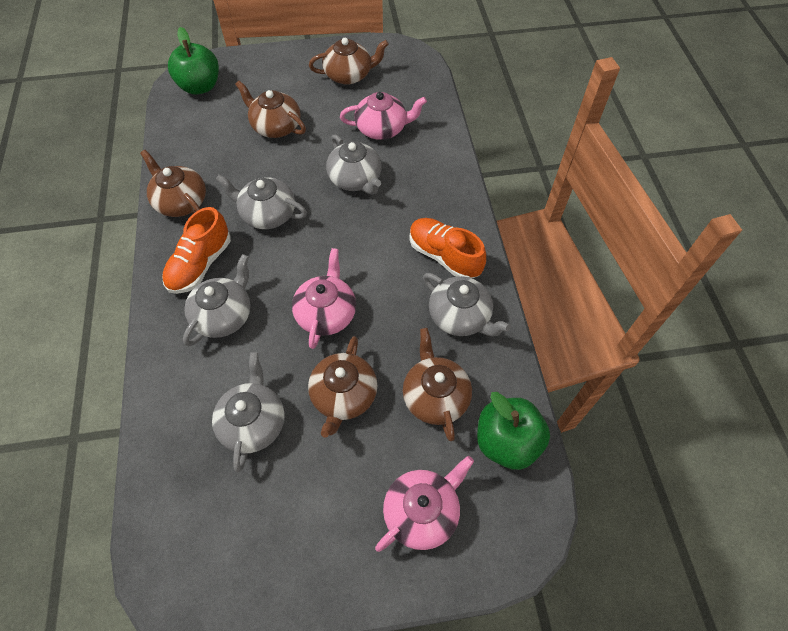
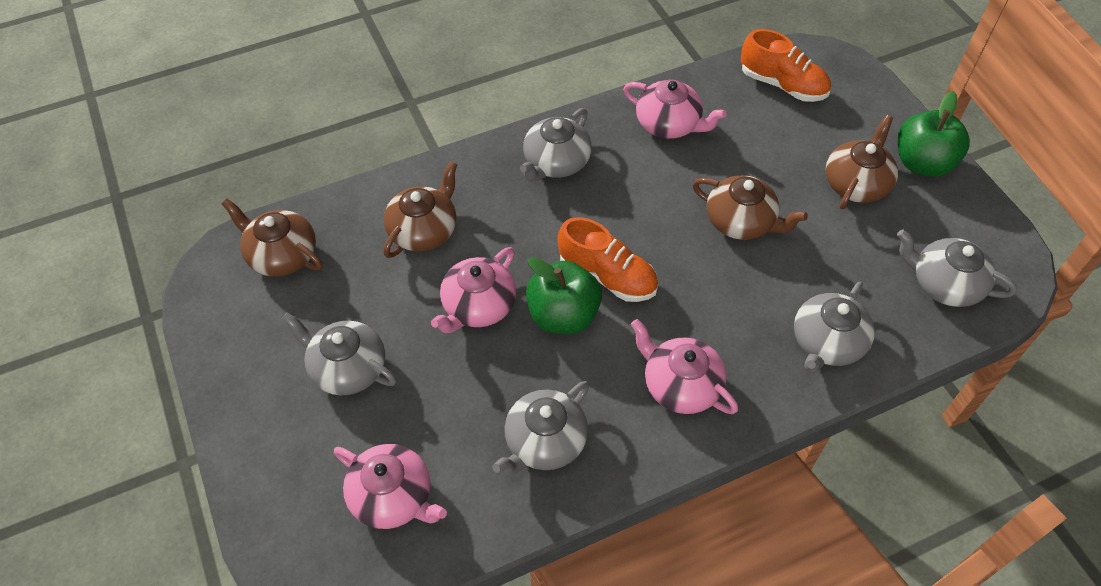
brown teapot: 5 -> 4
pink teapot: 3 -> 4

